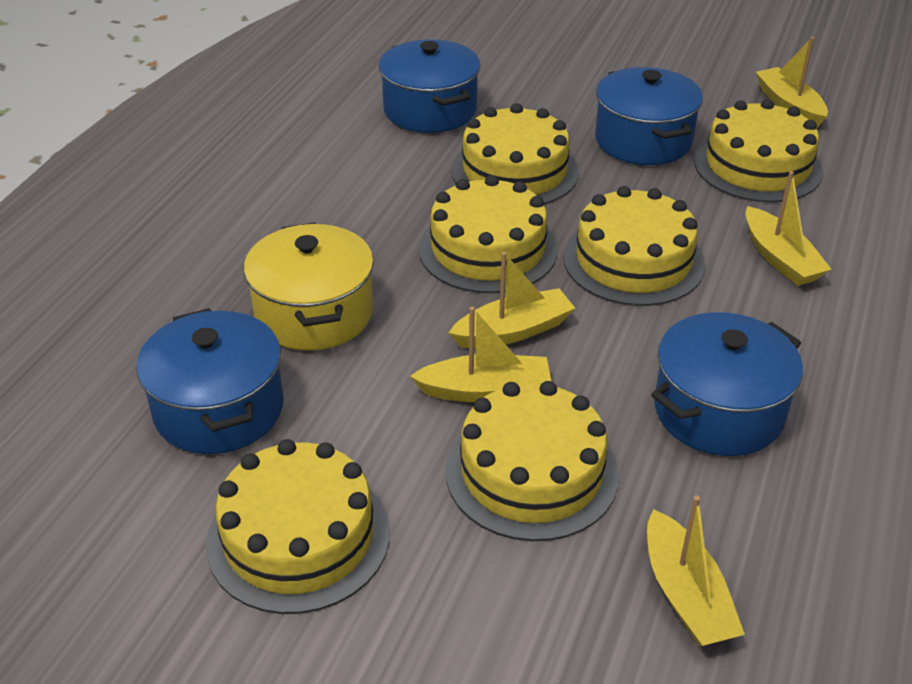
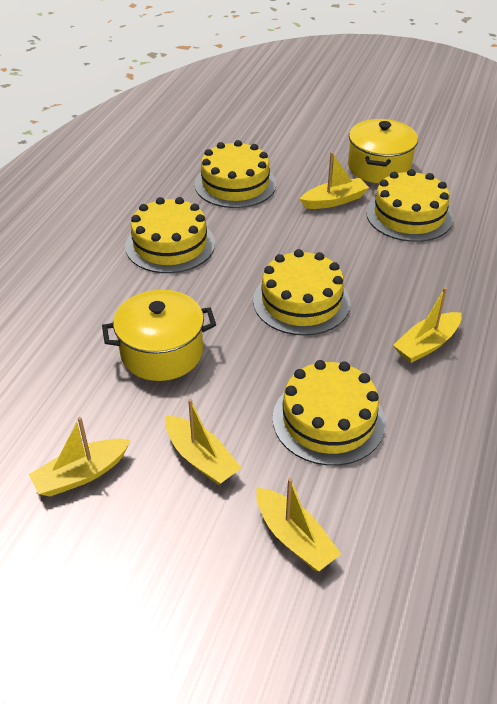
blue pot: 4 -> 0
yellow cake: 6 -> 5
yellow pot: 1 -> 2

